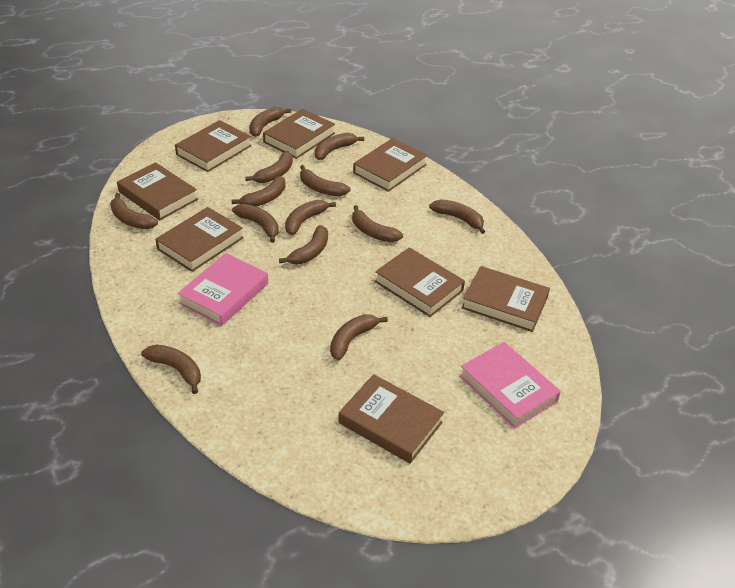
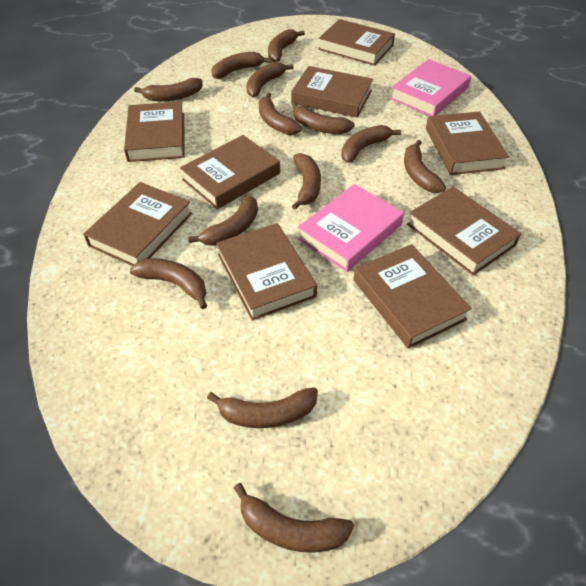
brown book: 8 -> 9

